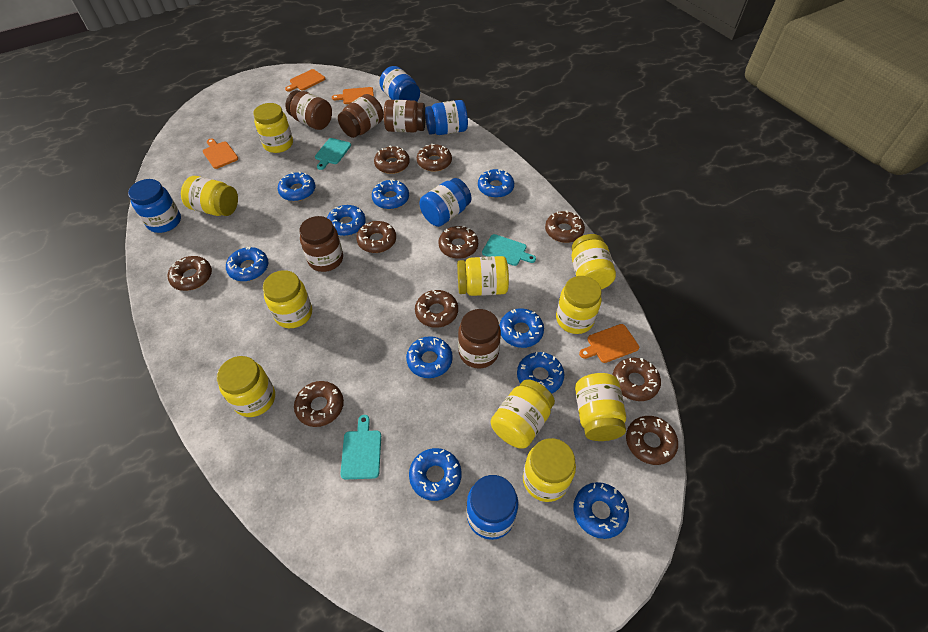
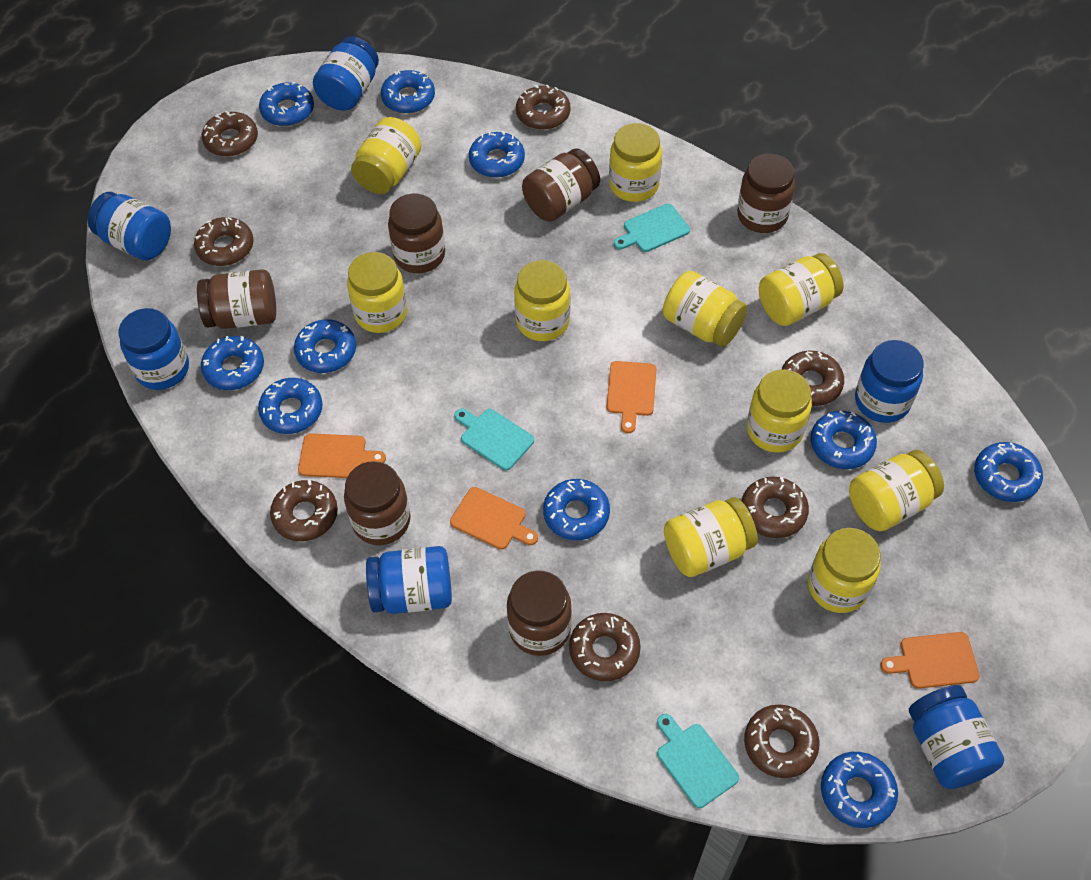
blue jar: 5 -> 6
brown donut: 10 -> 8
brown jar: 5 -> 6

